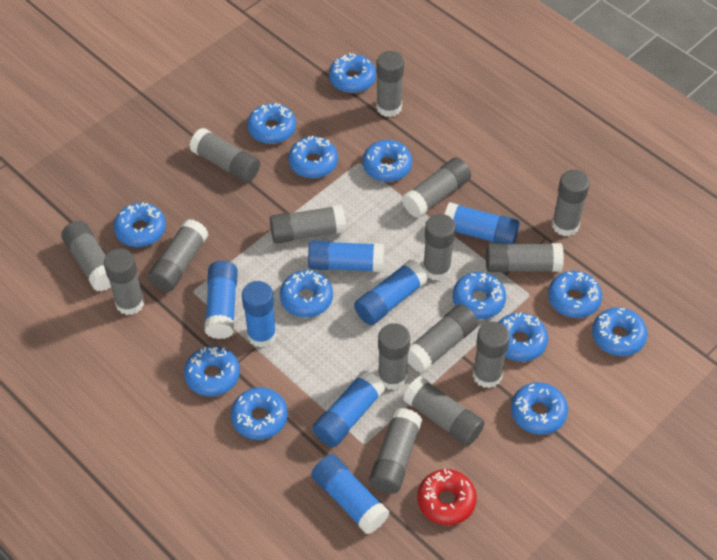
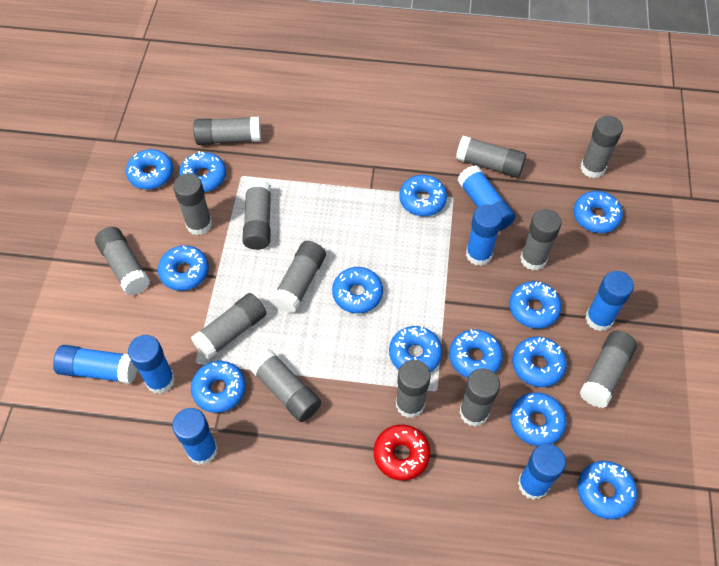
grey glue stick: 15 -> 13

